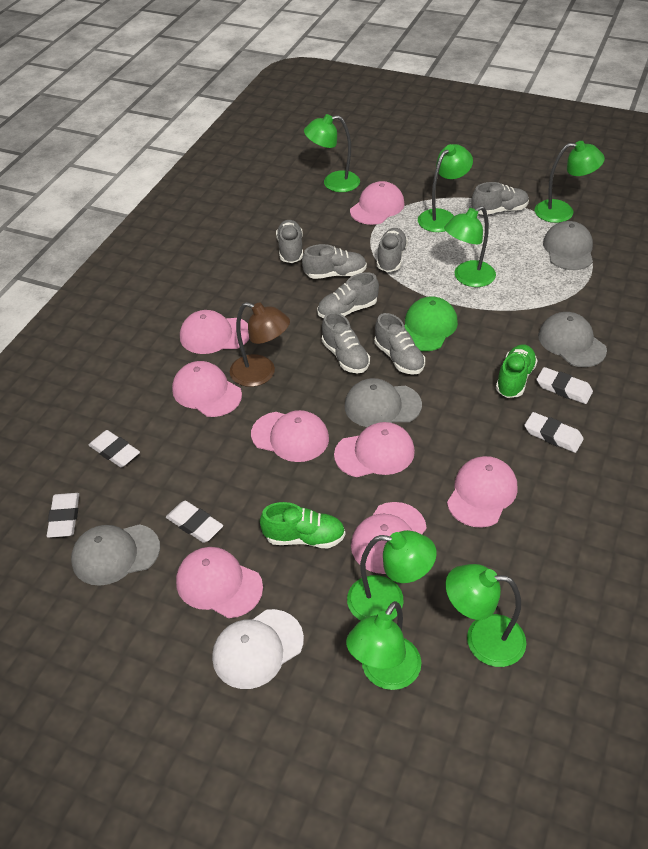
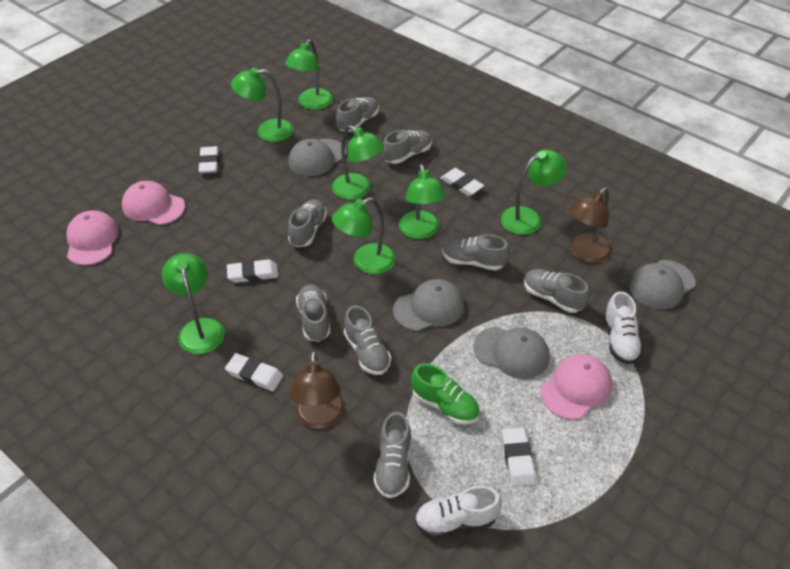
brown lamp: 1 -> 2
green cap: 1 -> 0
green shoe: 2 -> 1
grey shoe: 7 -> 8
pink cap: 8 -> 3
white cap: 1 -> 0
white shoe: 0 -> 2

